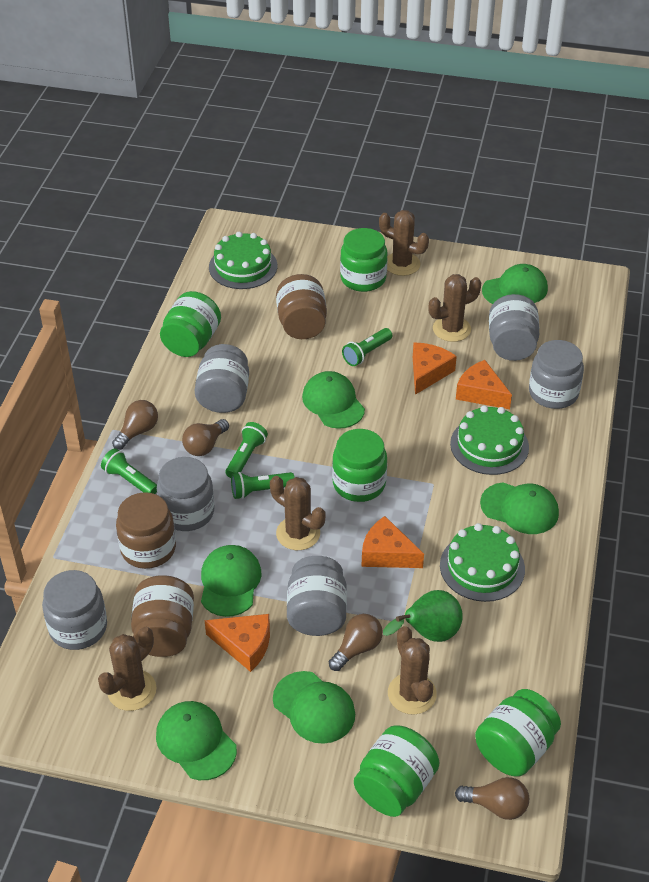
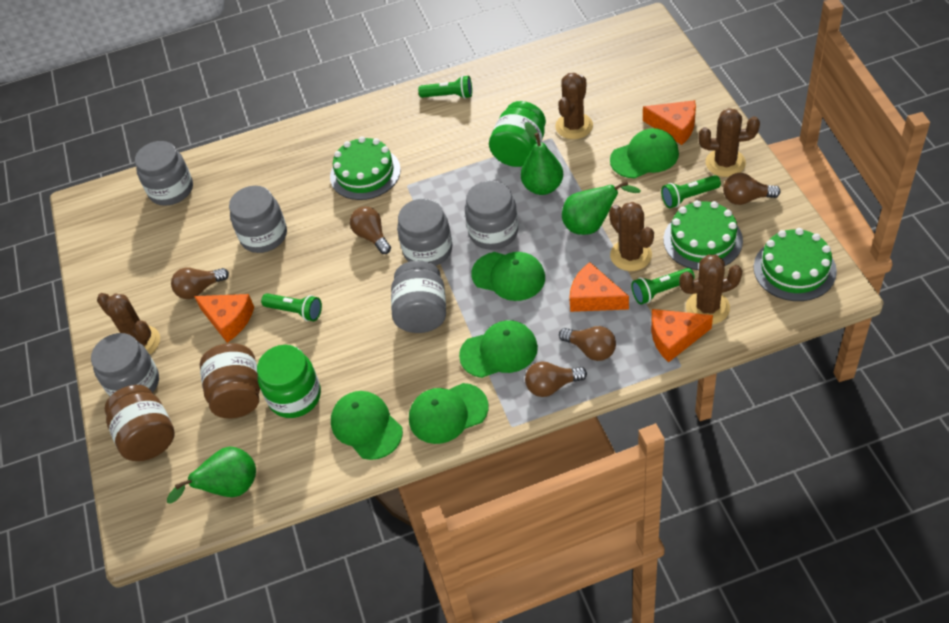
brown jar: 3 -> 2
brown light bulb: 4 -> 5
green cap: 6 -> 5
green jar: 5 -> 2
green pear: 1 -> 3

